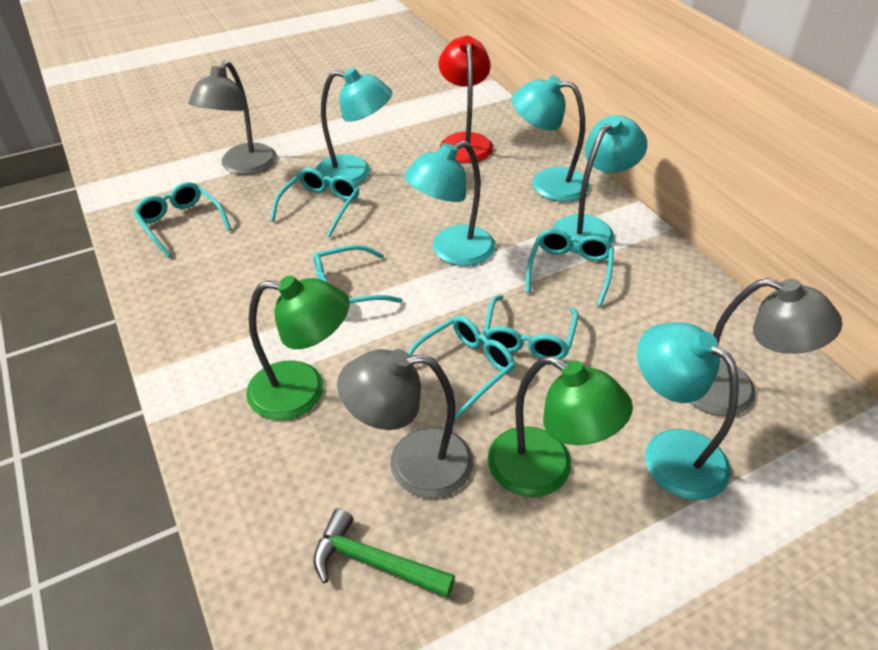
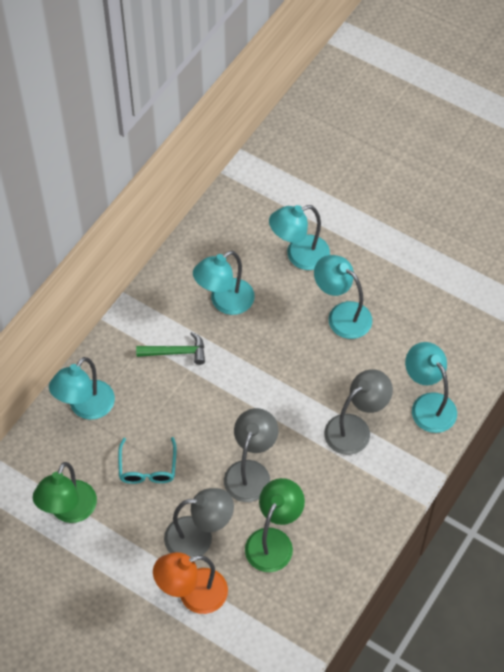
orange lamp: 0 -> 1
red lamp: 1 -> 0
turquoise glasses: 6 -> 1

